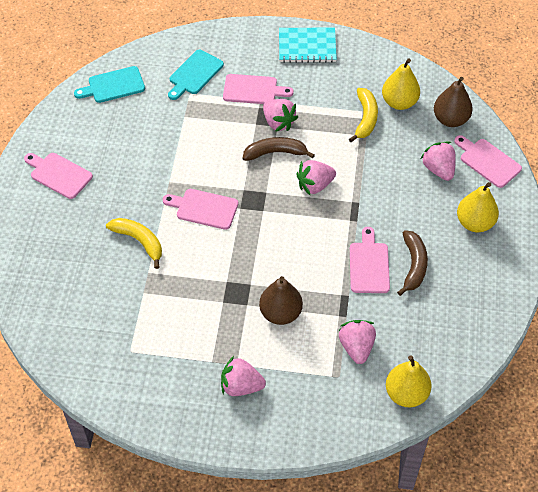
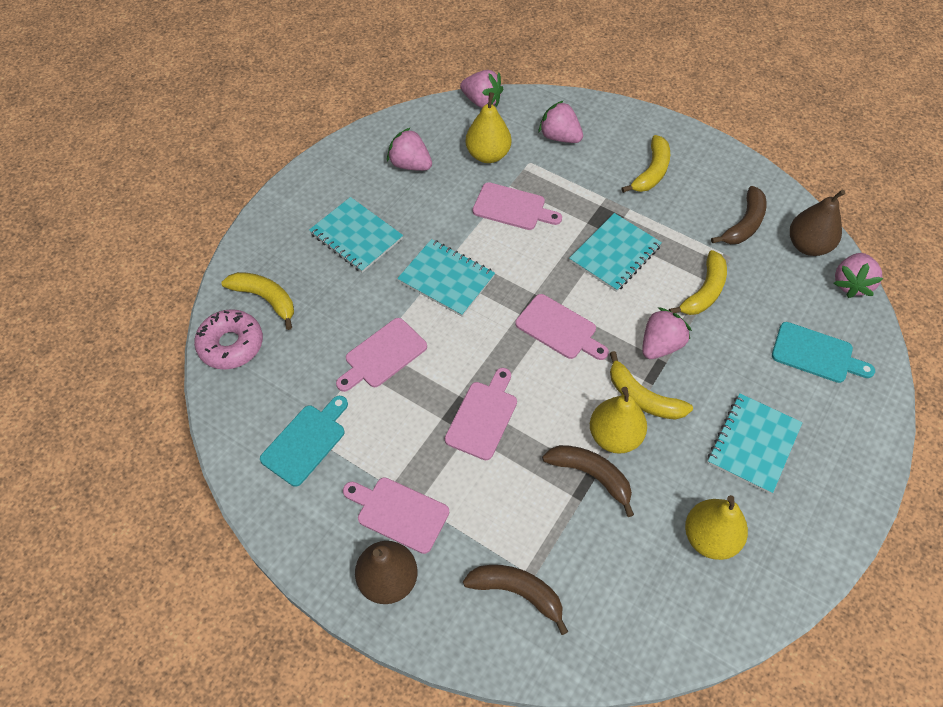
brown banana: 2 -> 3
pink donut: 0 -> 1
turquoise notebook: 1 -> 4
yellow banana: 2 -> 4

